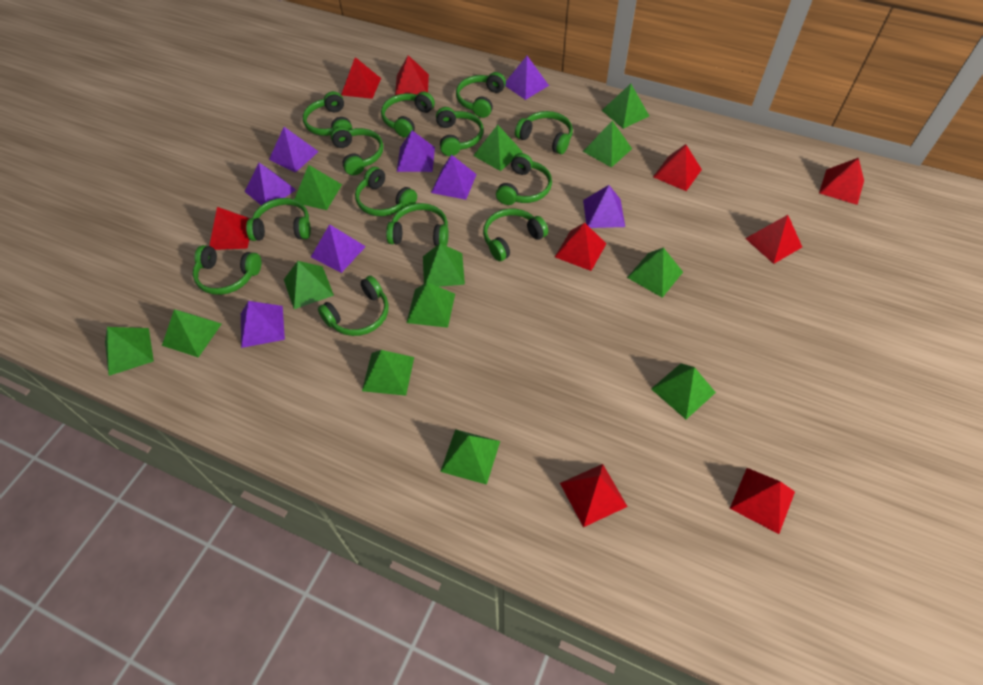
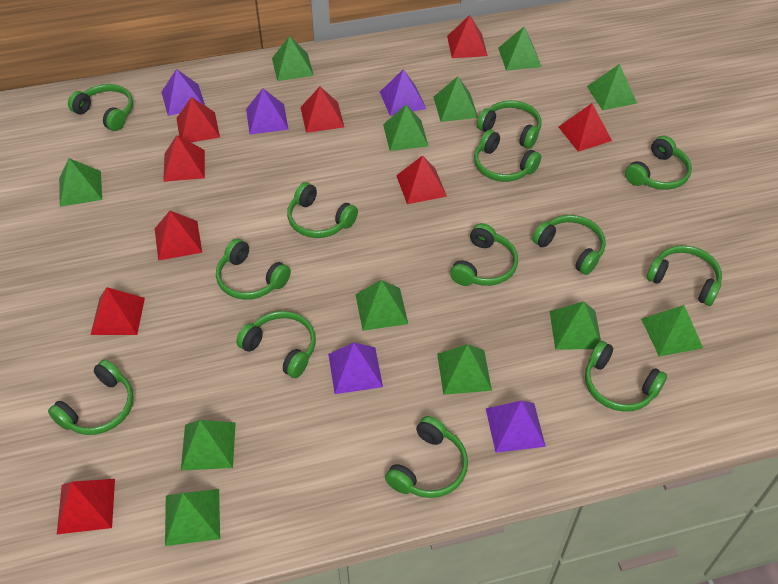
green pyramid: 13 -> 12
purple pyramid: 8 -> 5

